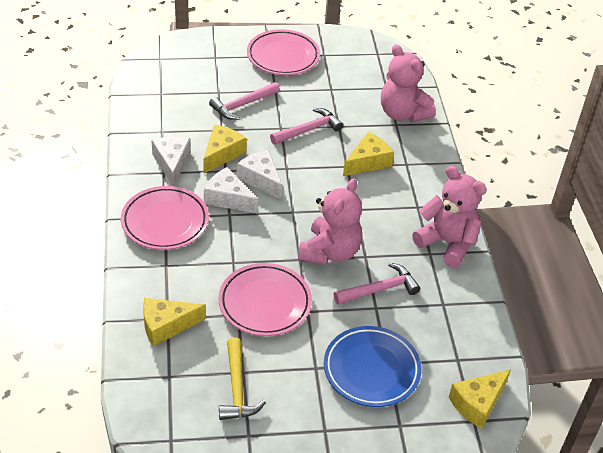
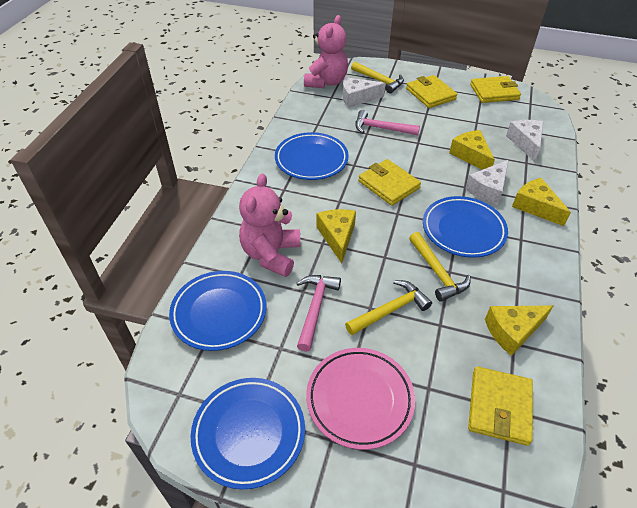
blue plate: 1 -> 4
pink hammer: 3 -> 2
pink plate: 3 -> 1
pink teddy bear: 3 -> 2
yellow hammer: 1 -> 3
yellow wallet: 0 -> 4

